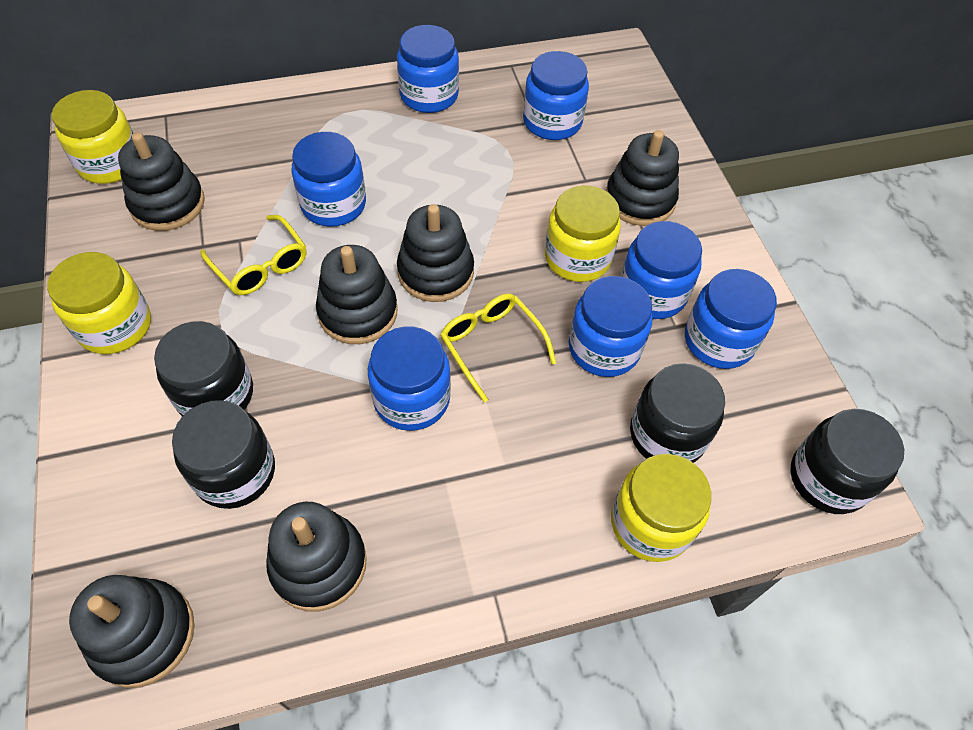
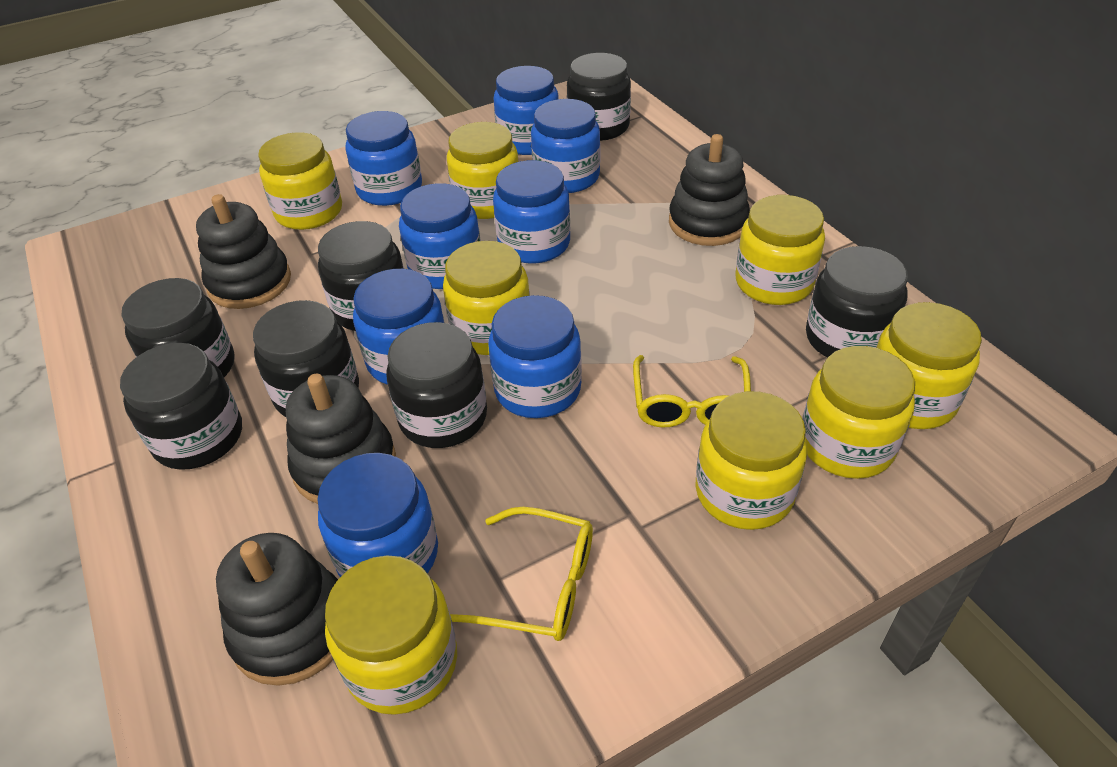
black jar: 4 -> 7
black stacking toy: 6 -> 4
blue jar: 7 -> 8
yellow jar: 4 -> 8

